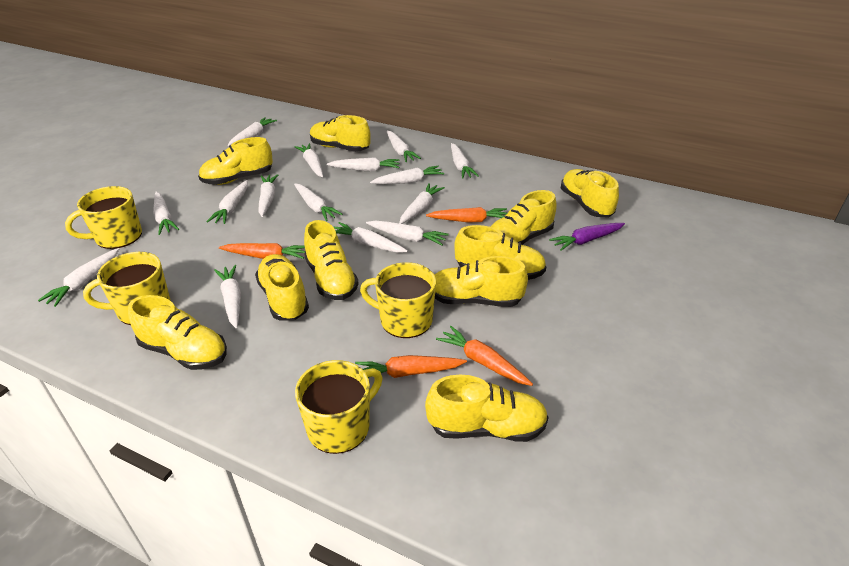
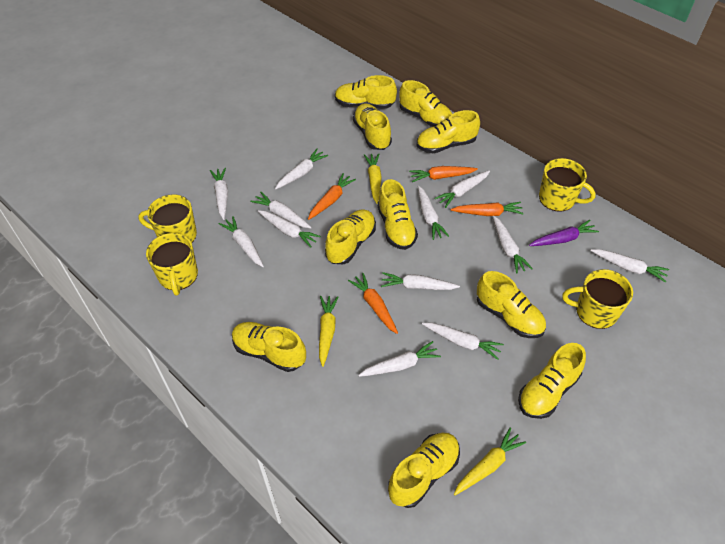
white carrot: 15 -> 12
yellow carrot: 0 -> 3

